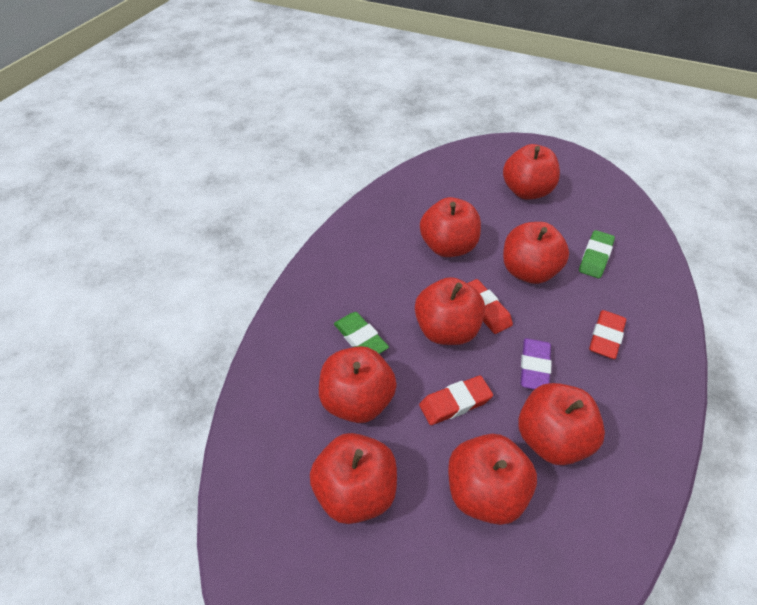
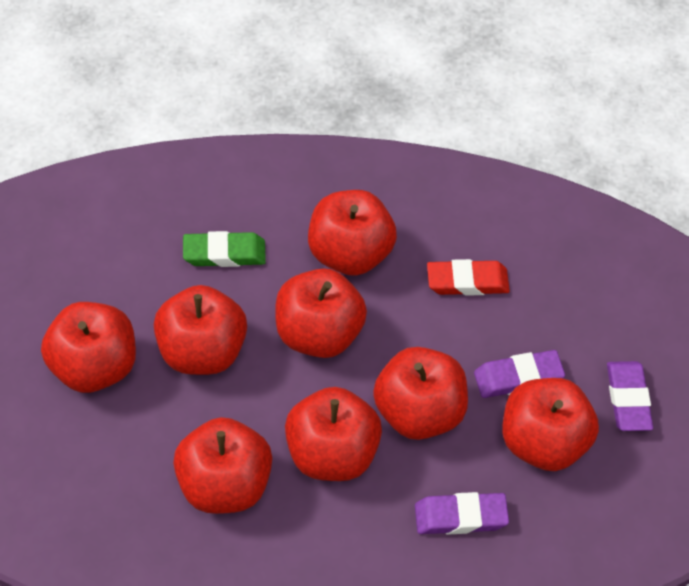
green eraser: 2 -> 1
purple eraser: 1 -> 3
red eraser: 3 -> 1

